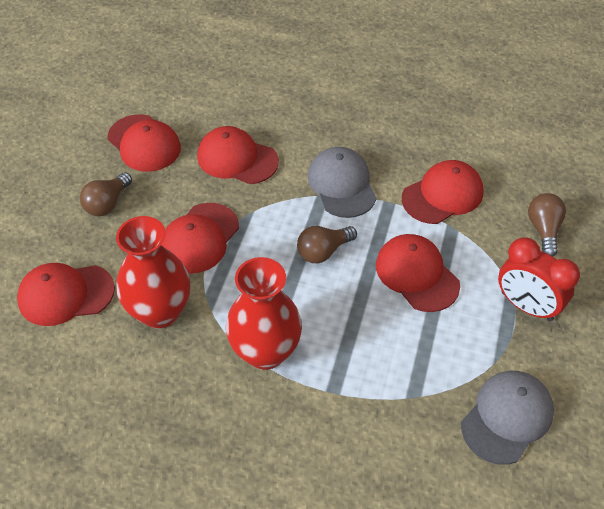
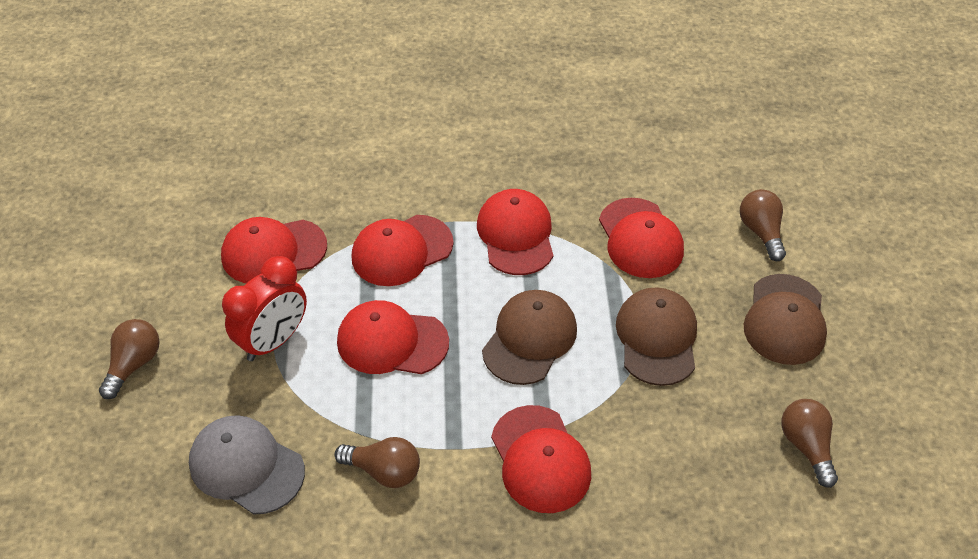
brown cap: 0 -> 3
brown light bulb: 3 -> 4
grey cap: 2 -> 1
red vase: 2 -> 0

